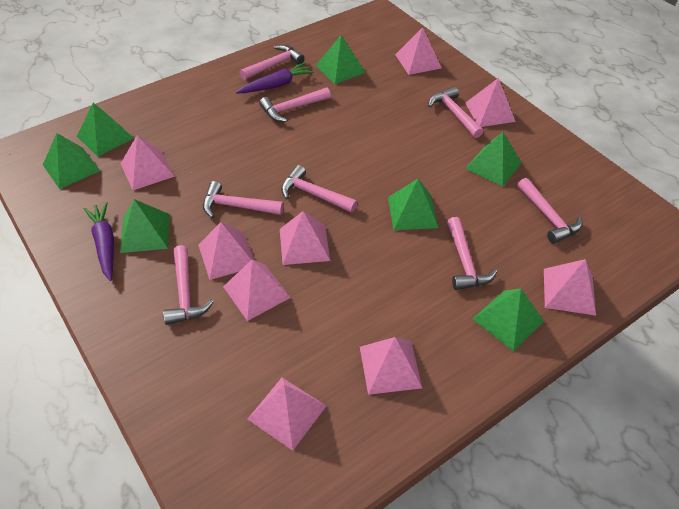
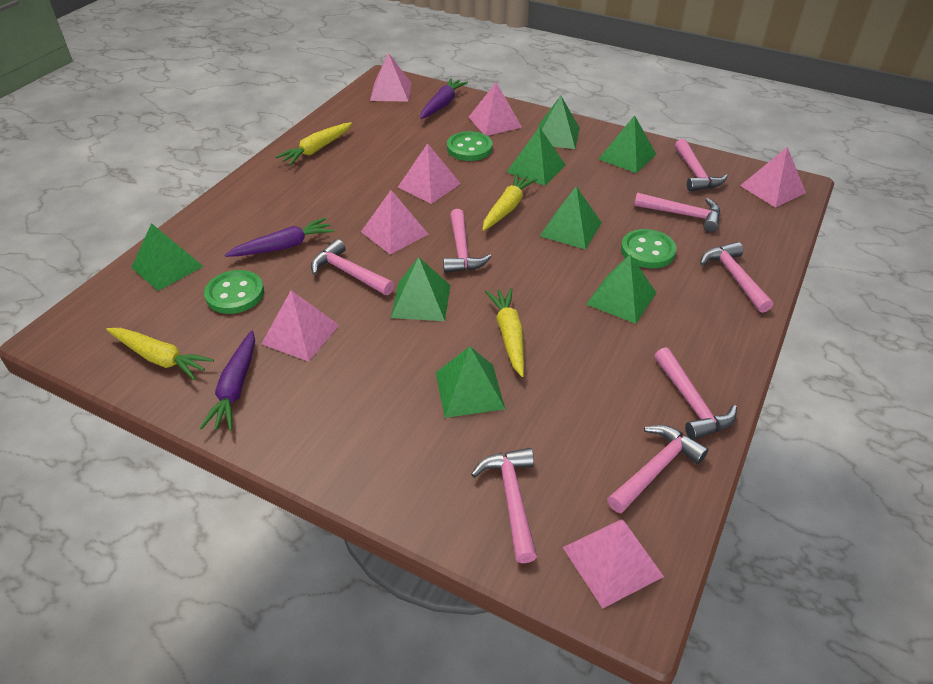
green button: 0 -> 3
green pyramid: 7 -> 8
pink pyramid: 9 -> 7
purple carrot: 2 -> 3
yellow carrot: 0 -> 4

